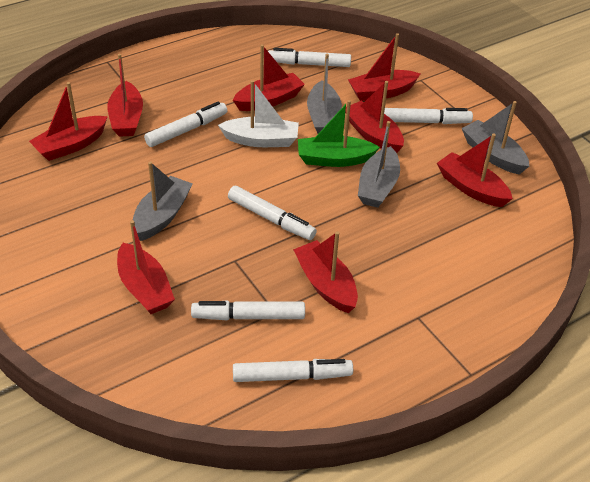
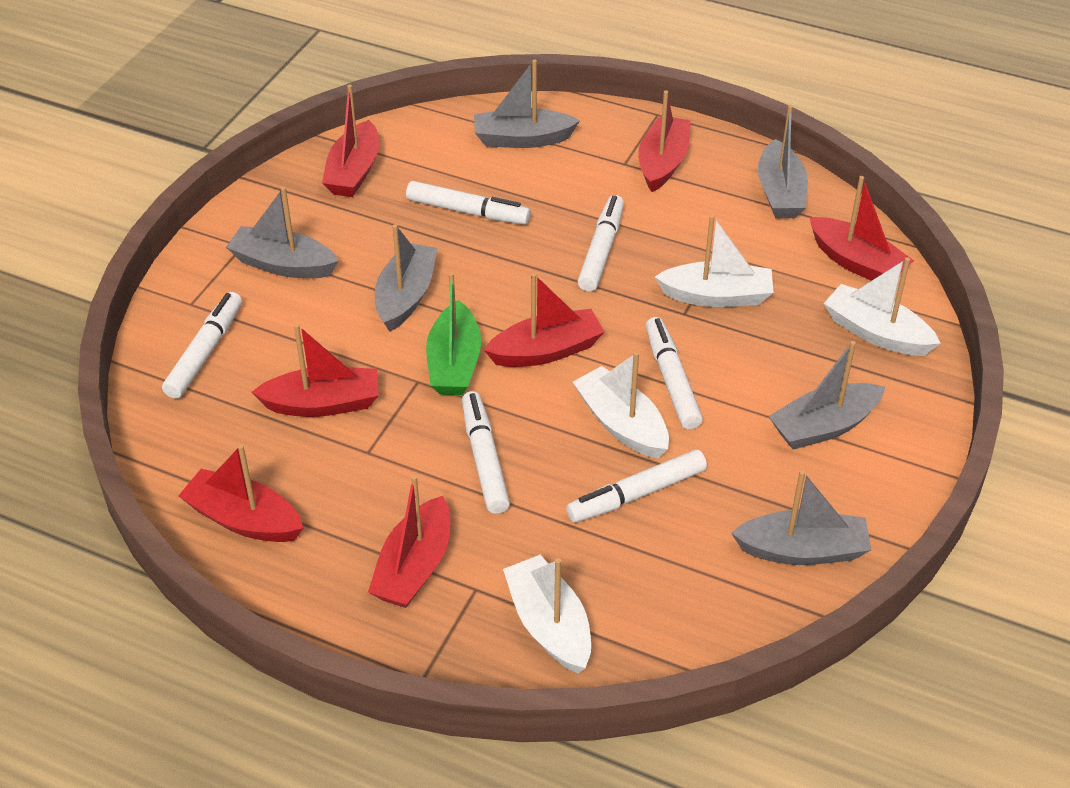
grey boat: 4 -> 6
red boat: 8 -> 7
white boat: 1 -> 4

